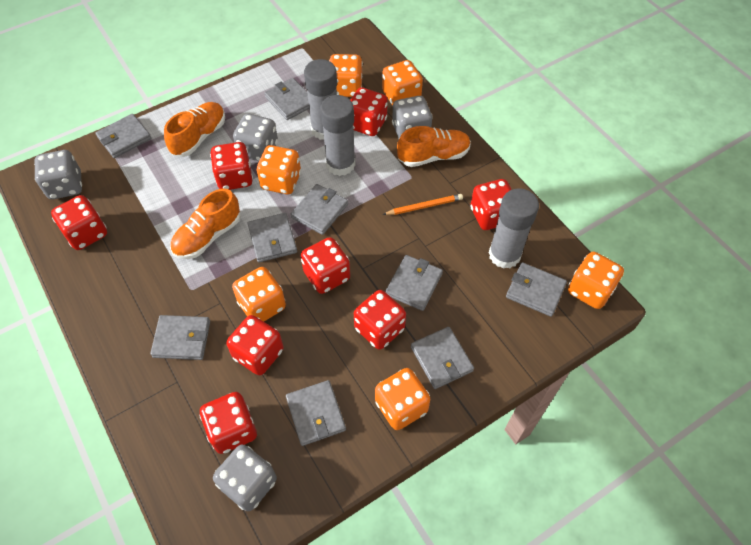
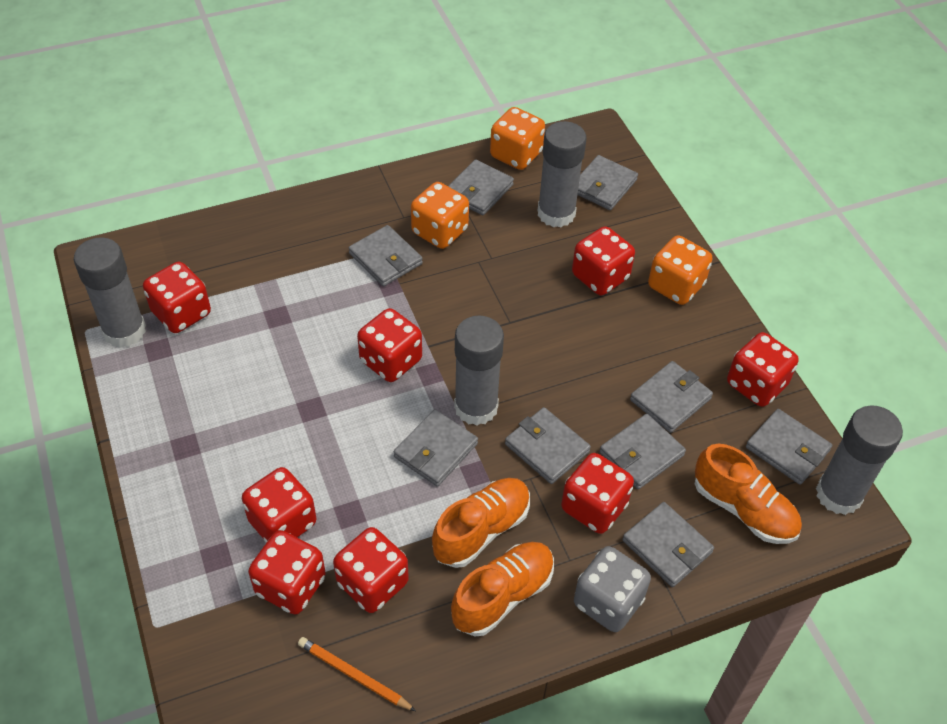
grey dice: 4 -> 1
grey glue stick: 3 -> 4
orange dice: 6 -> 3

